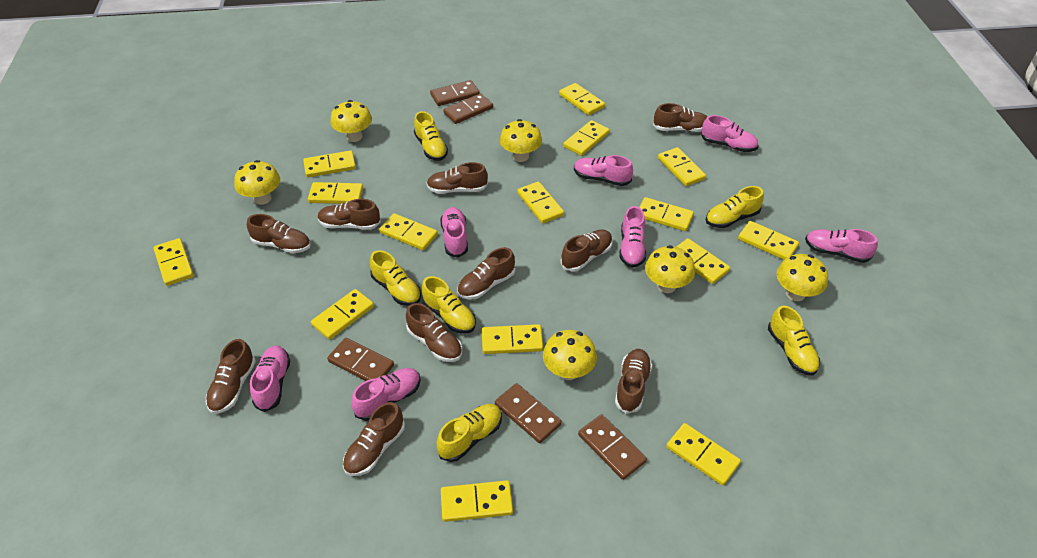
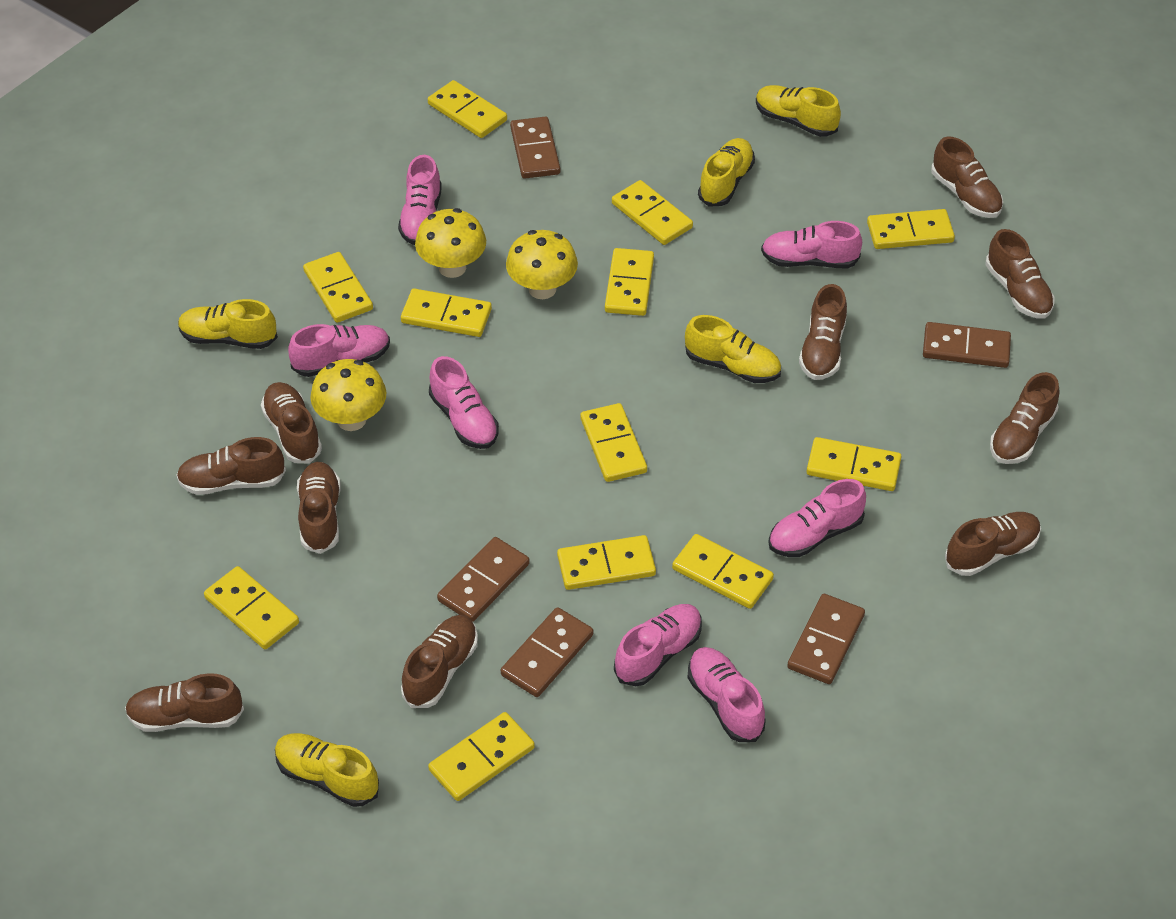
yellow domino: 15 -> 12
yellow mushroom: 6 -> 3
yellow shoe: 6 -> 5

